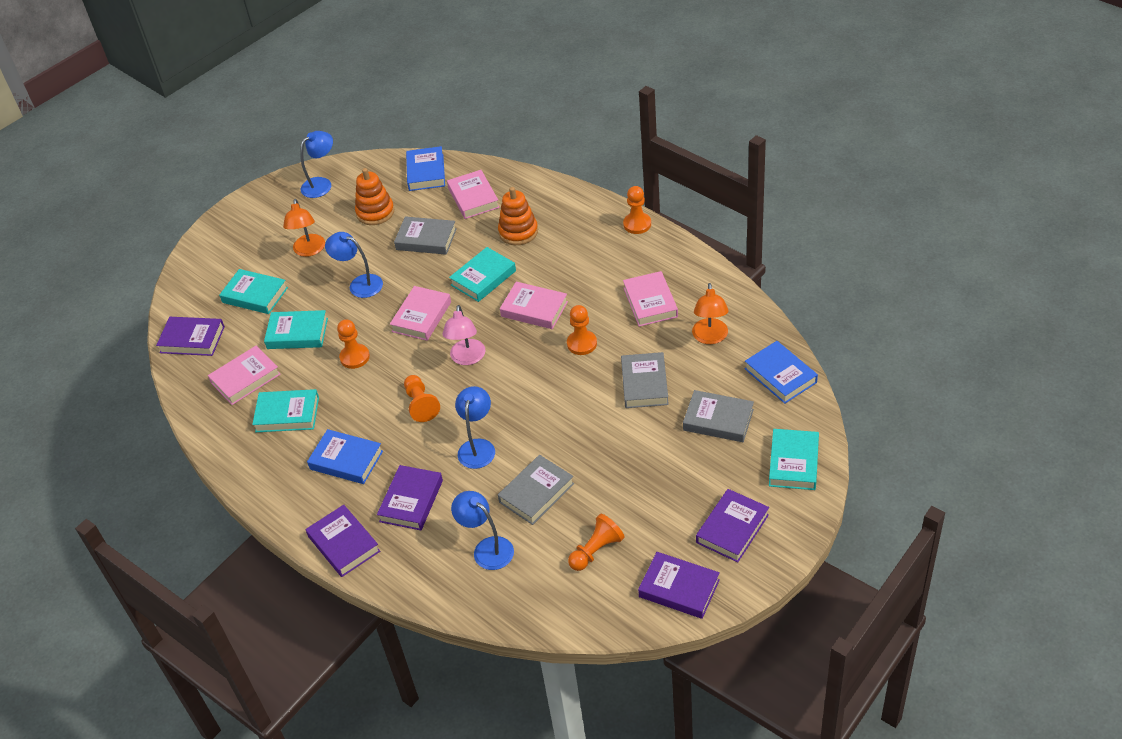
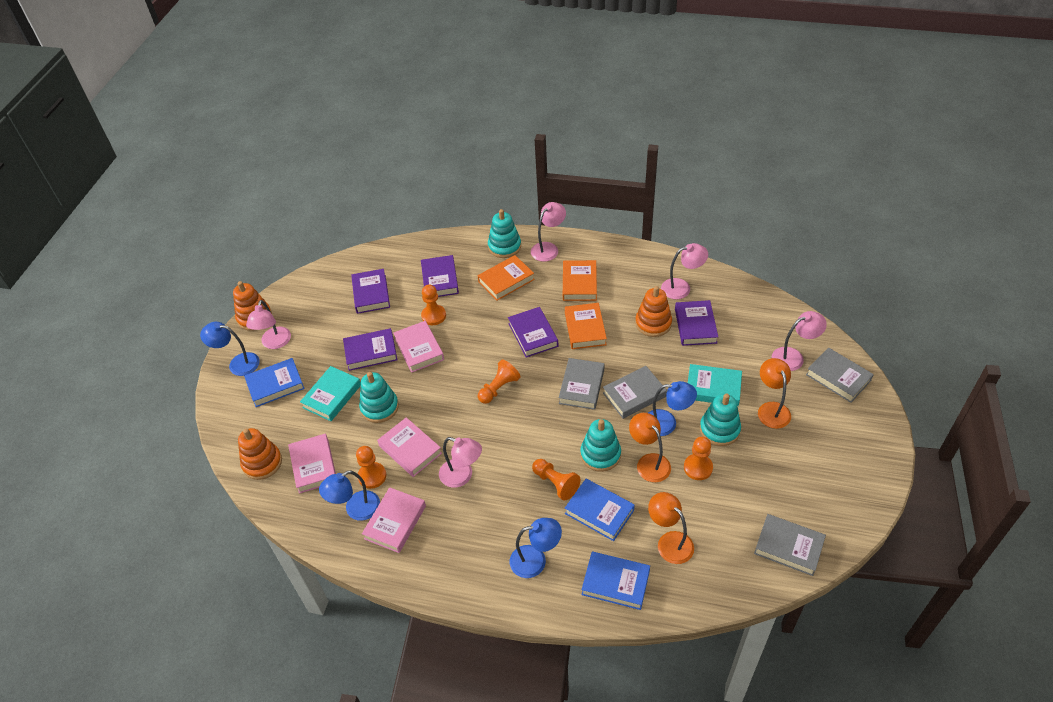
orange book: 0 -> 3
orange lamp: 2 -> 3
orange stacking toy: 2 -> 3
pink book: 5 -> 4
pink lamp: 1 -> 5
turquoise book: 5 -> 2
turquoise stacking toy: 0 -> 4

